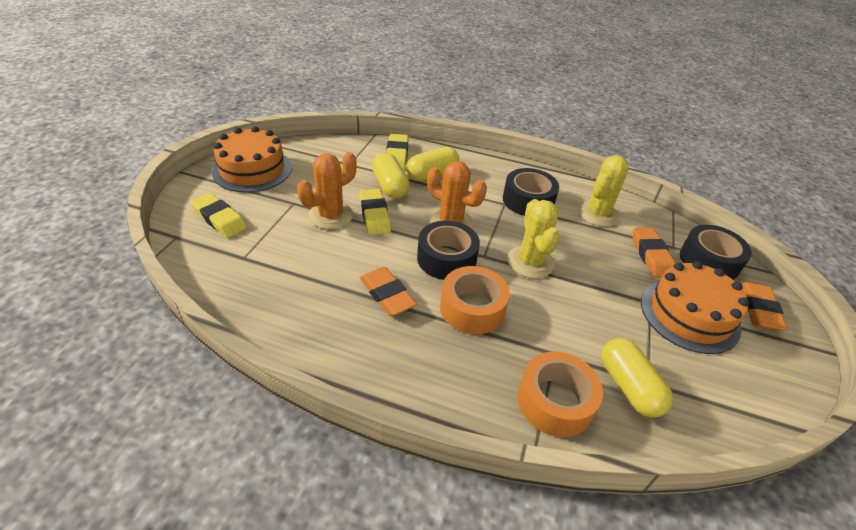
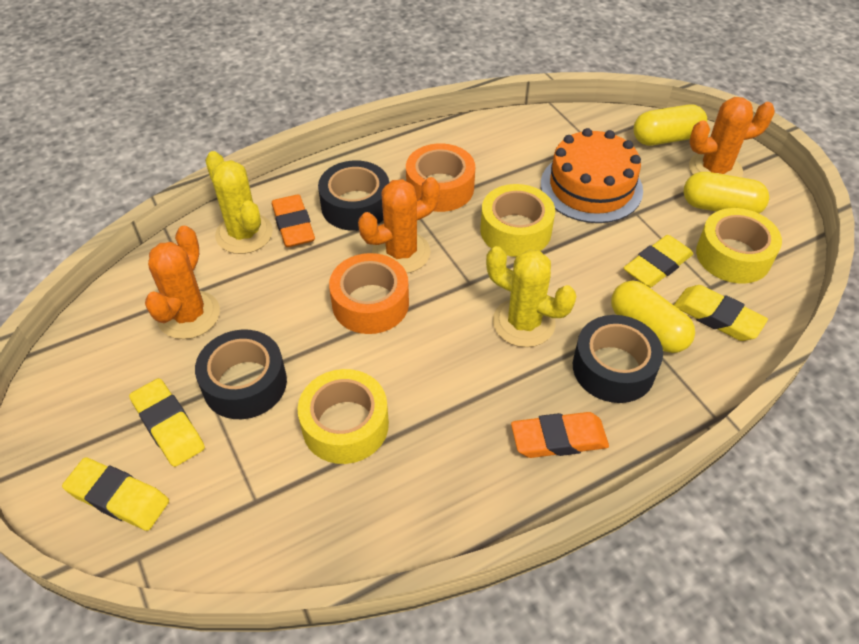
orange cactus: 2 -> 3
orange cake: 2 -> 1
orange eraser: 3 -> 2
yellow eraser: 3 -> 4
yellow tape: 0 -> 3

